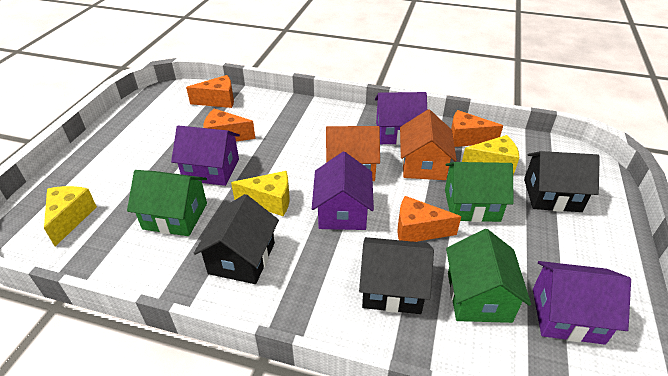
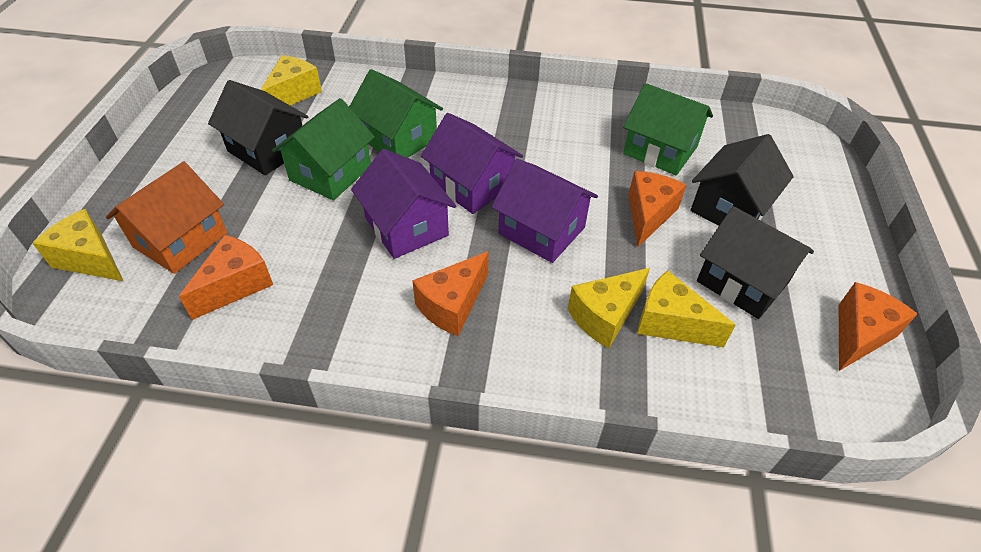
orange house: 2 -> 1
purple house: 4 -> 3
yellow cheese: 3 -> 4

